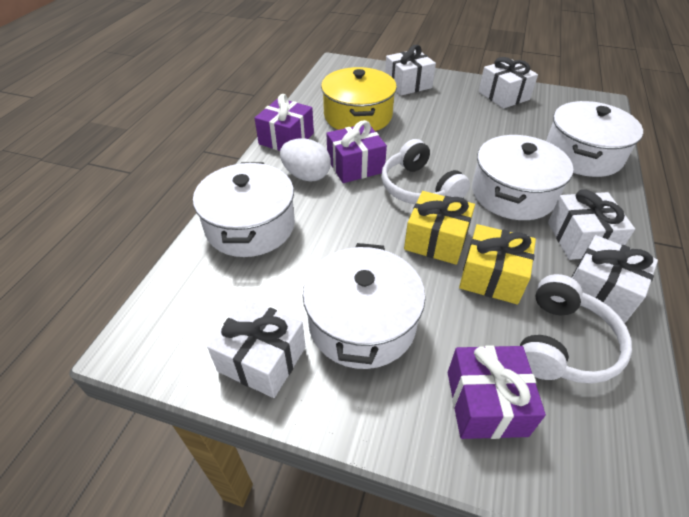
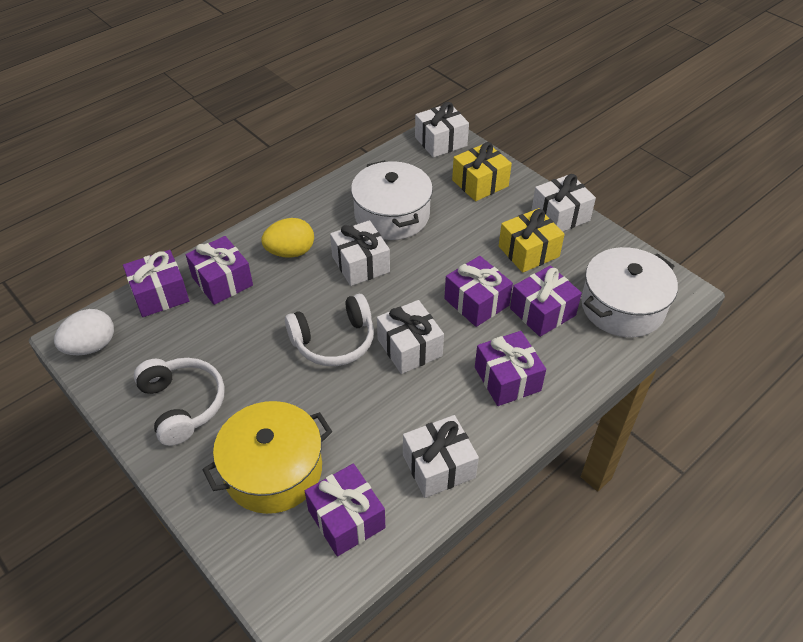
purple gift: 3 -> 6
white pot: 4 -> 2
yellow egg: 0 -> 1

